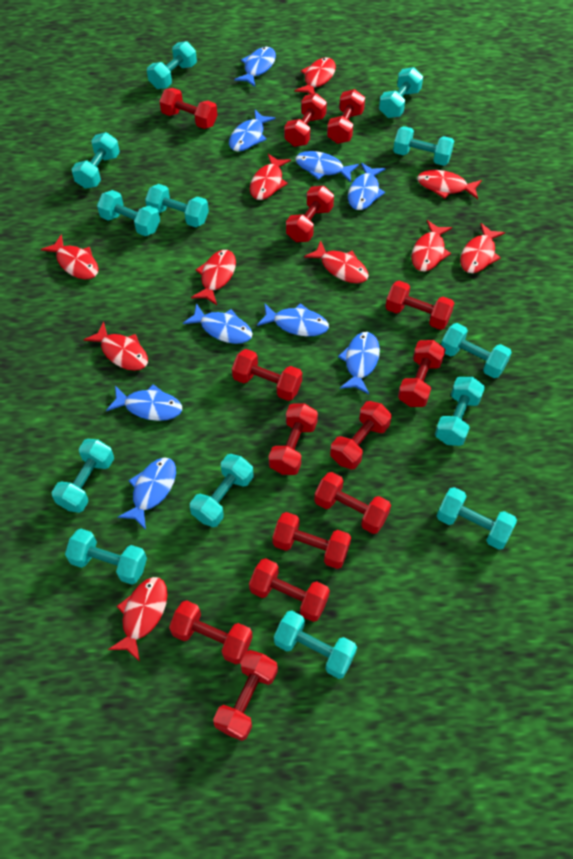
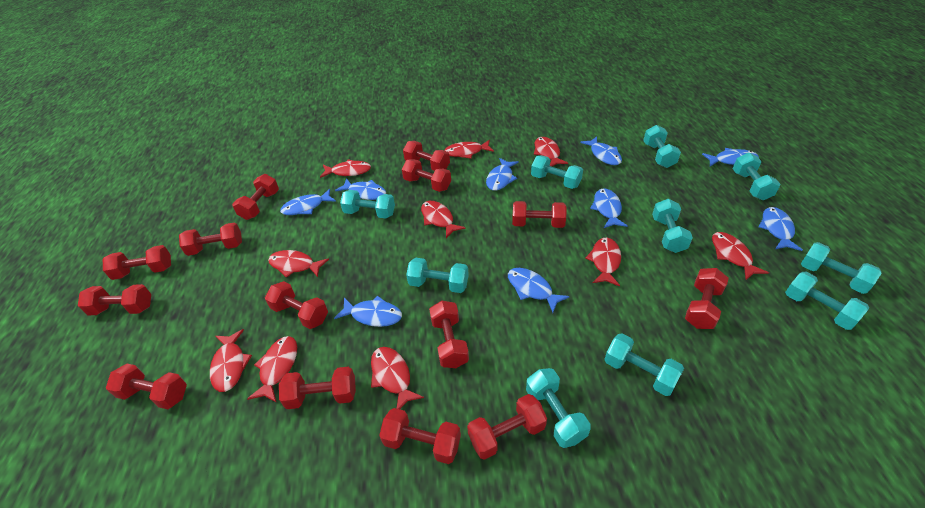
turquoise dumbbell: 13 -> 10

